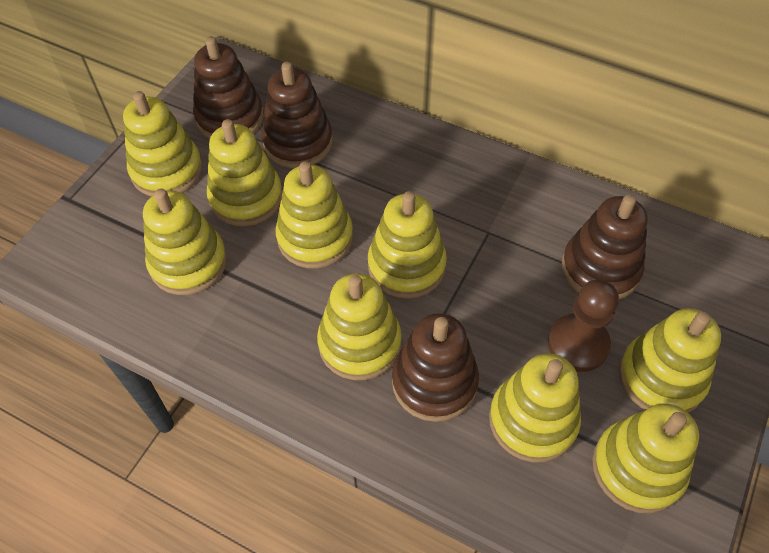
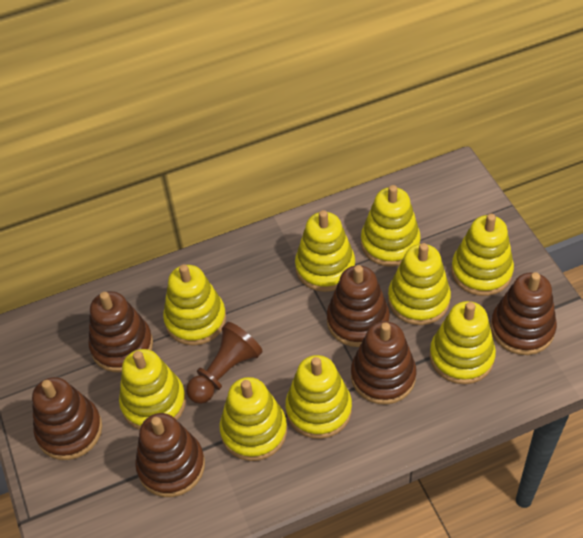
brown stacking toy: 4 -> 6

